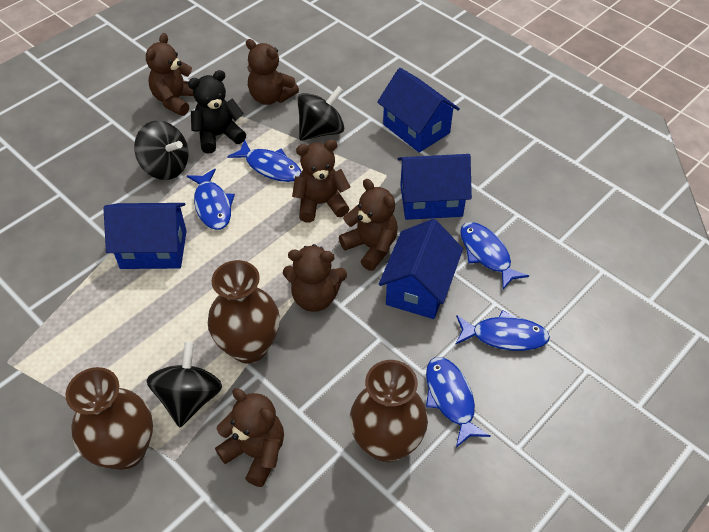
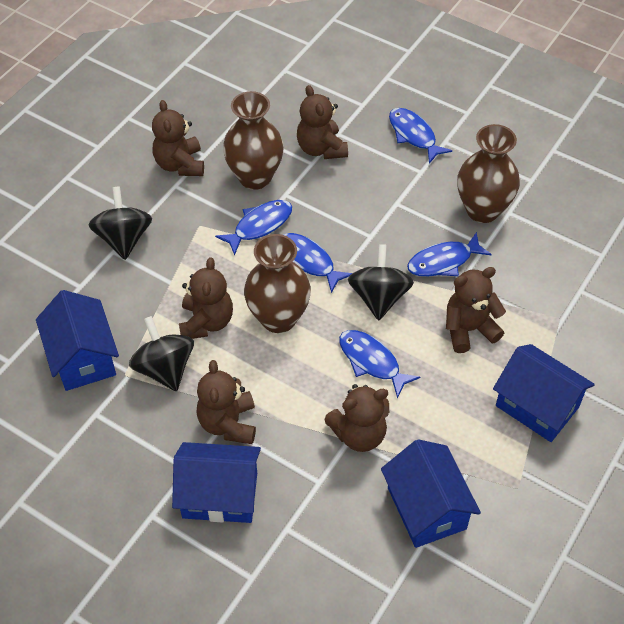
black teddy bear: 1 -> 0

